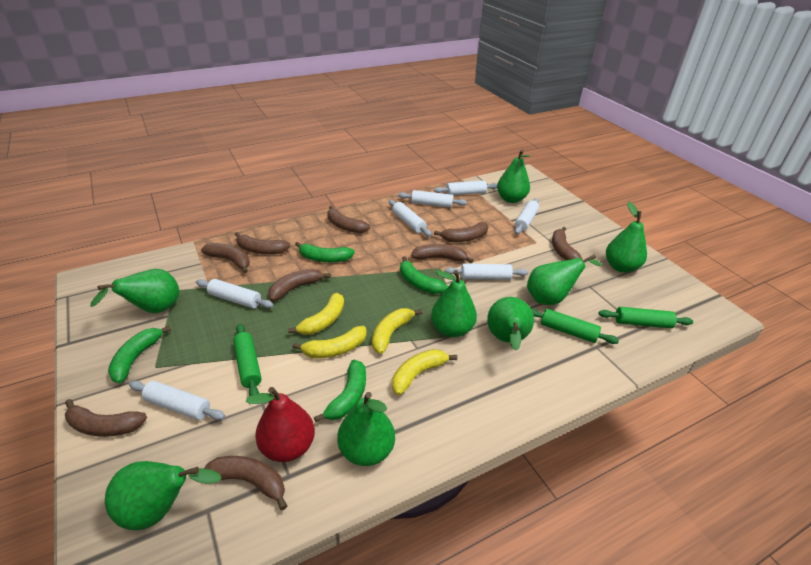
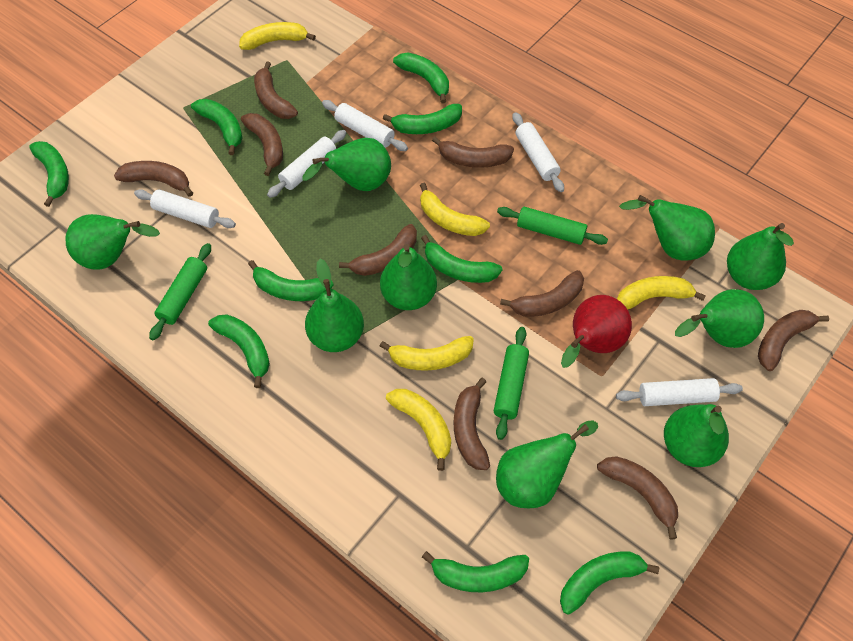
green banana: 4 -> 9
green pear: 8 -> 9
white rolling pin: 7 -> 5
yellow banana: 4 -> 5

